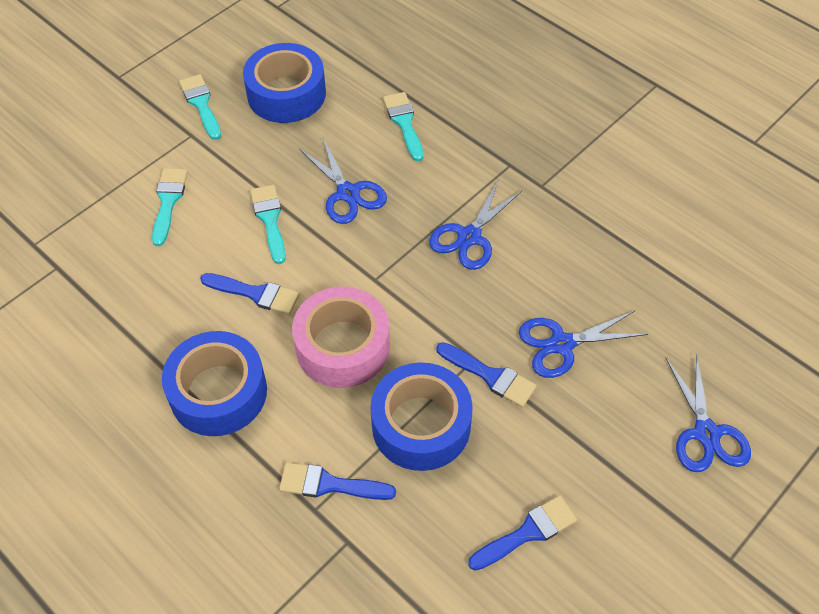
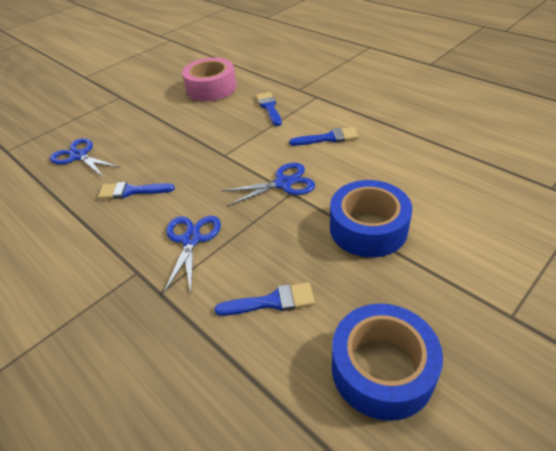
blue scissors: 4 -> 3
blue tape: 3 -> 2
turquoise brush: 4 -> 0

